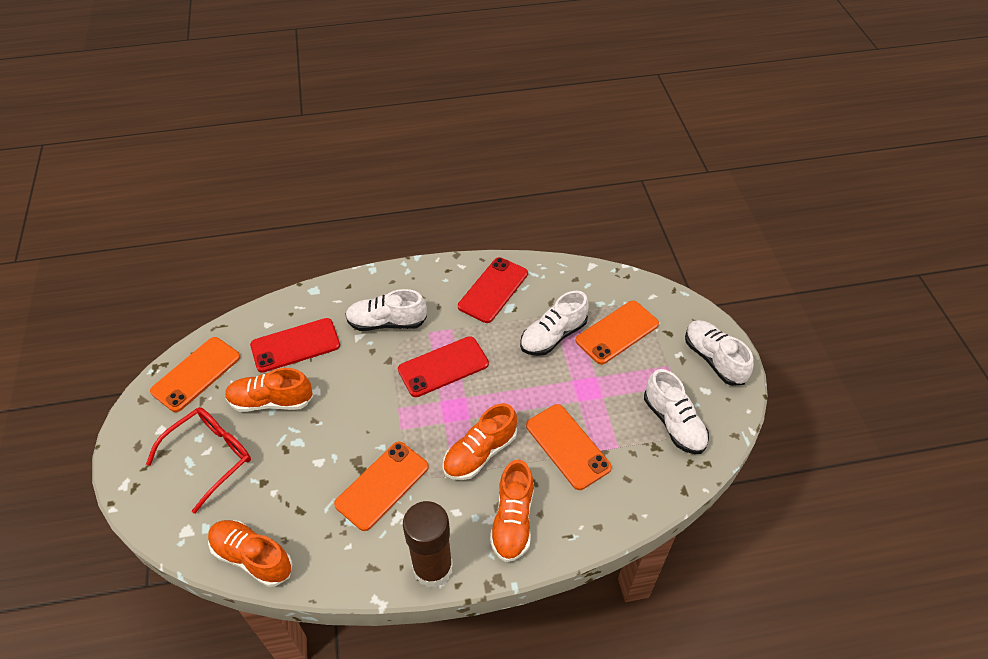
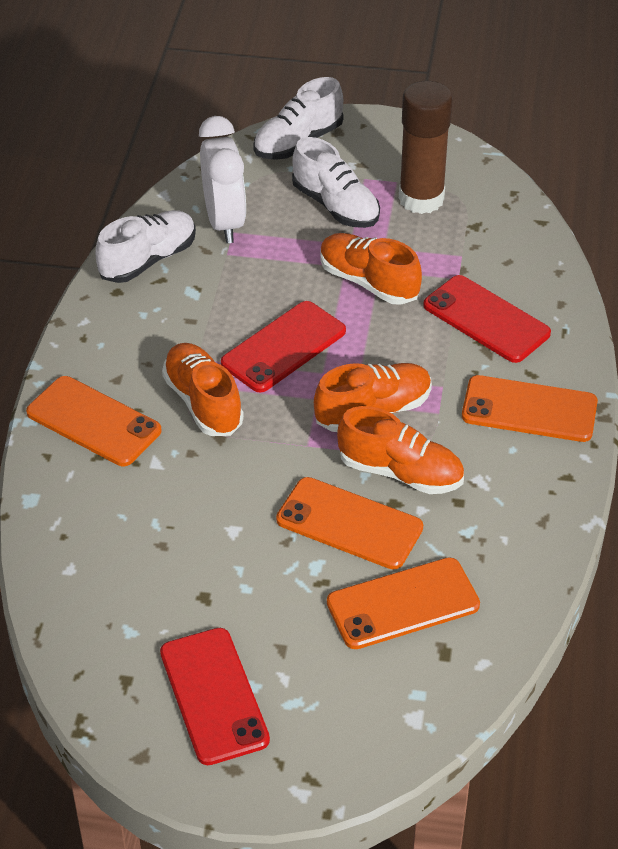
red glasses: 1 -> 0
white clock: 0 -> 1
white shoe: 4 -> 3

